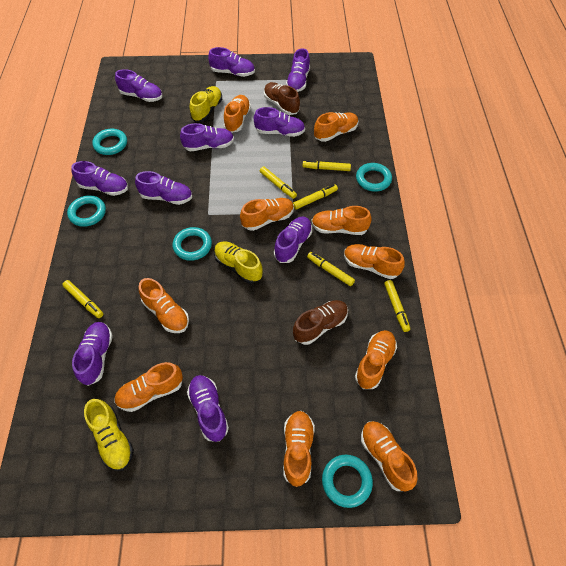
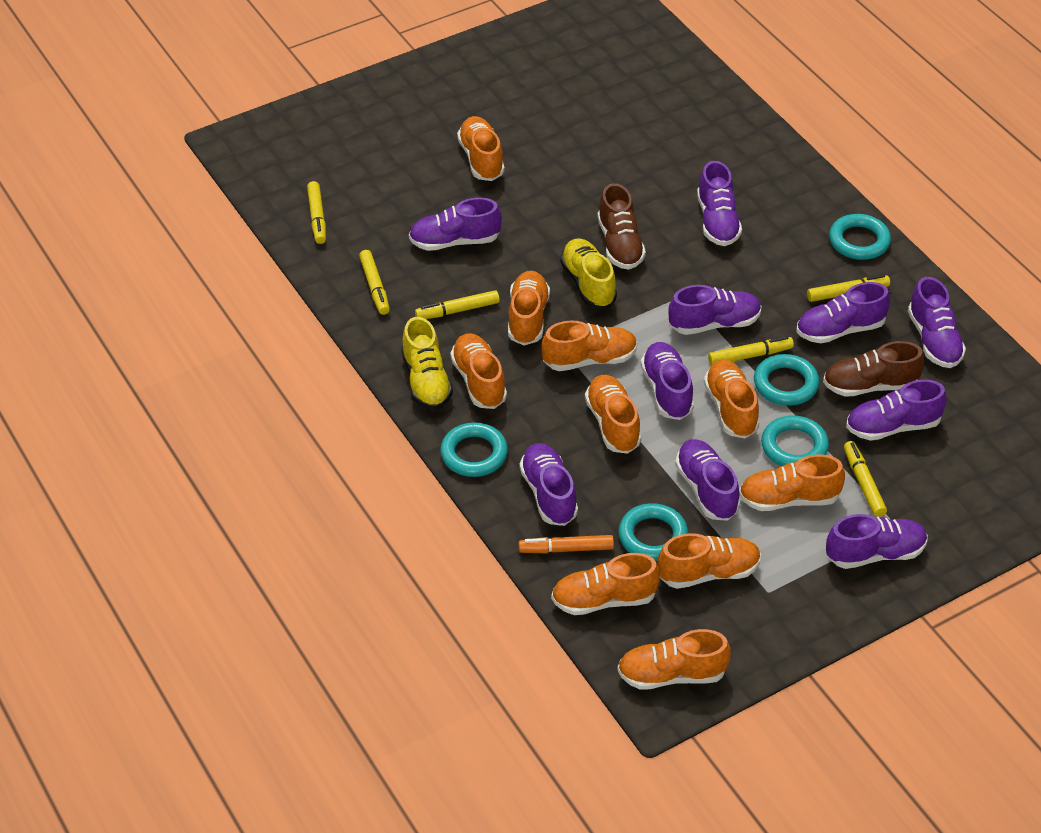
orange marker: 0 -> 1
yellow shoe: 3 -> 2

